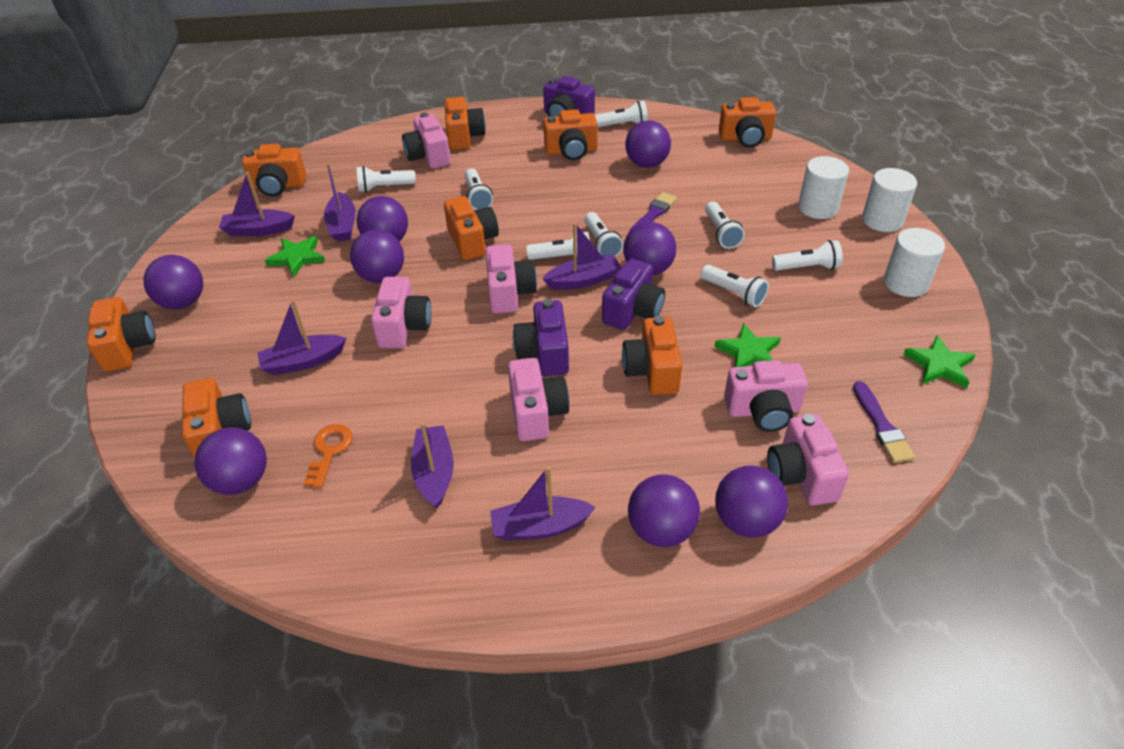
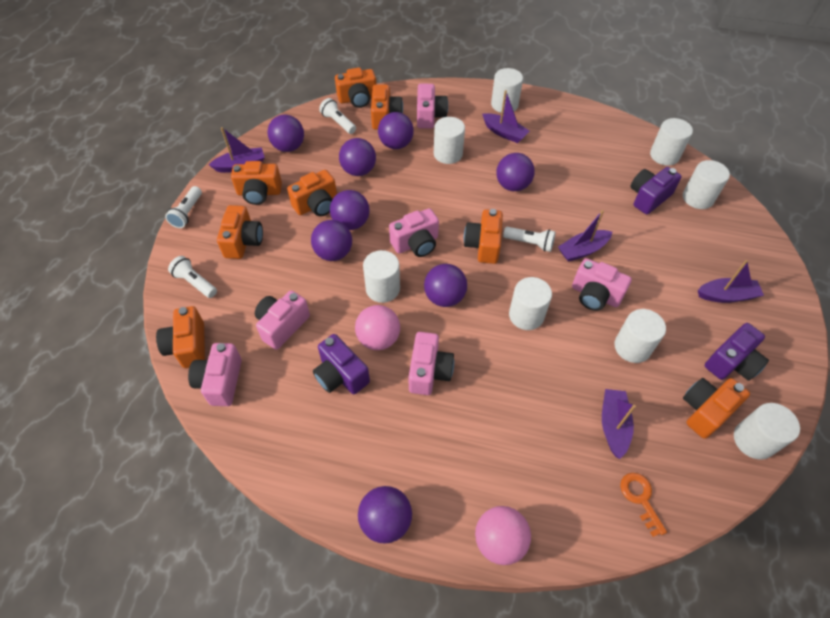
green star: 3 -> 0
pink ball: 0 -> 2
purple boat: 6 -> 5
purple brush: 2 -> 0
white cylinder: 3 -> 8
white flashlight: 8 -> 4

